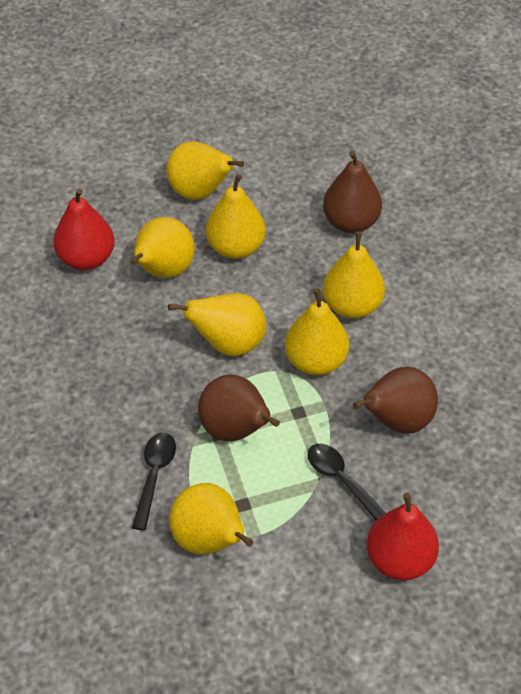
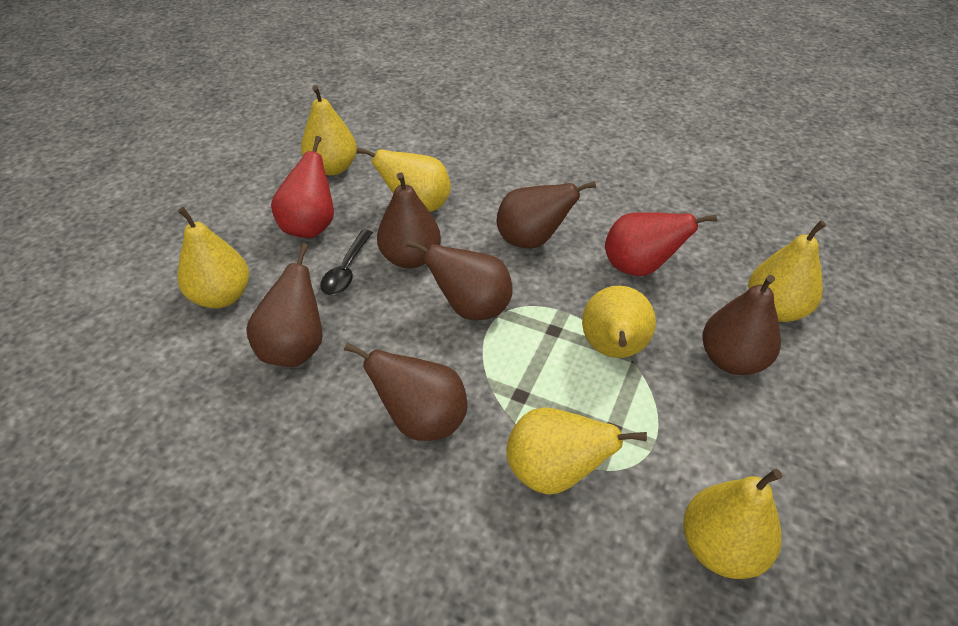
black spoon: 2 -> 1
brown pear: 3 -> 6

